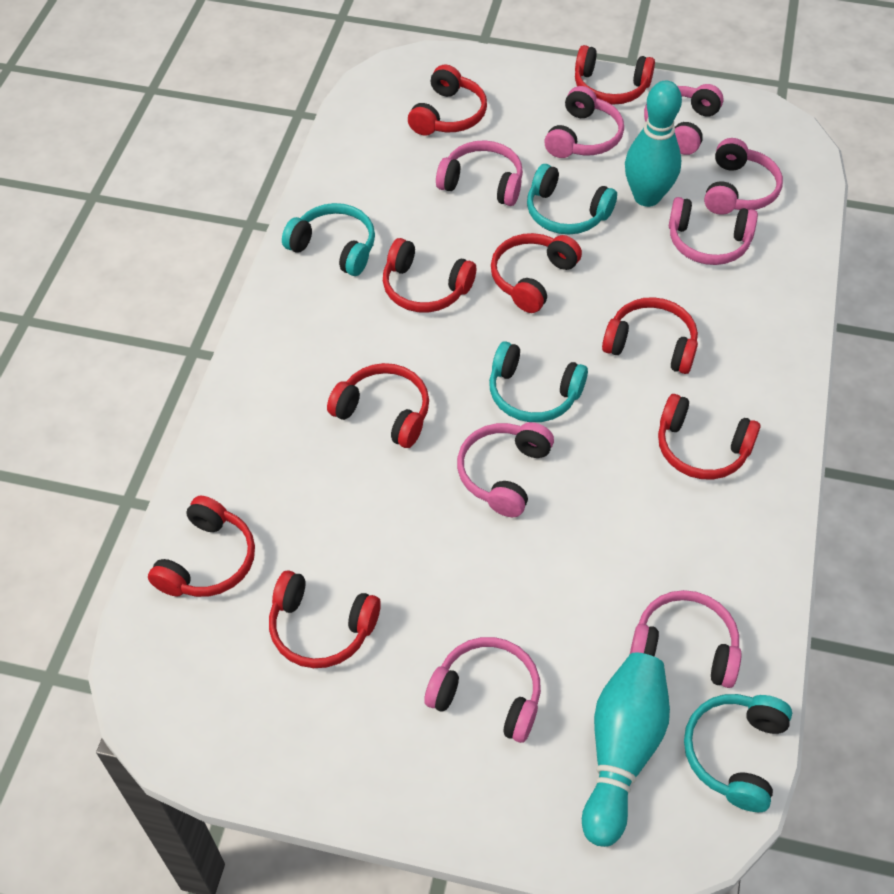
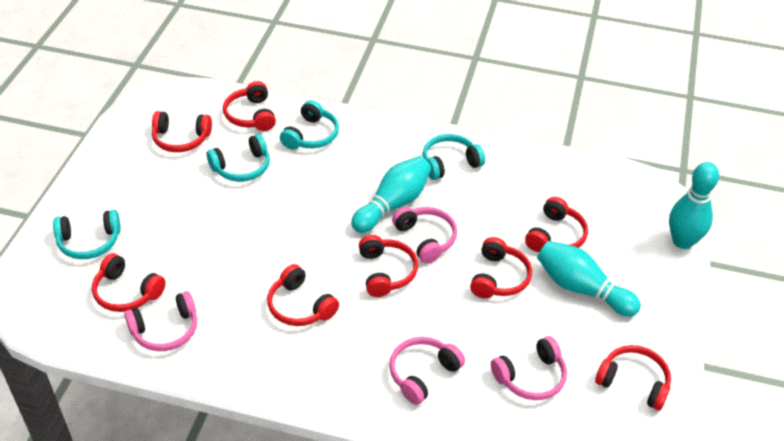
pink headphones: 8 -> 4
red headphones: 9 -> 8
turquoise bowling pin: 2 -> 3

